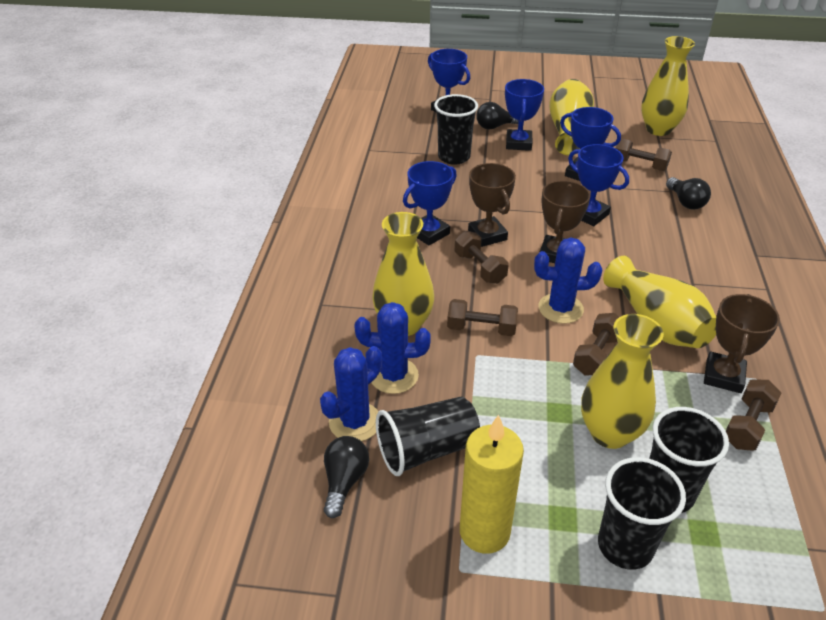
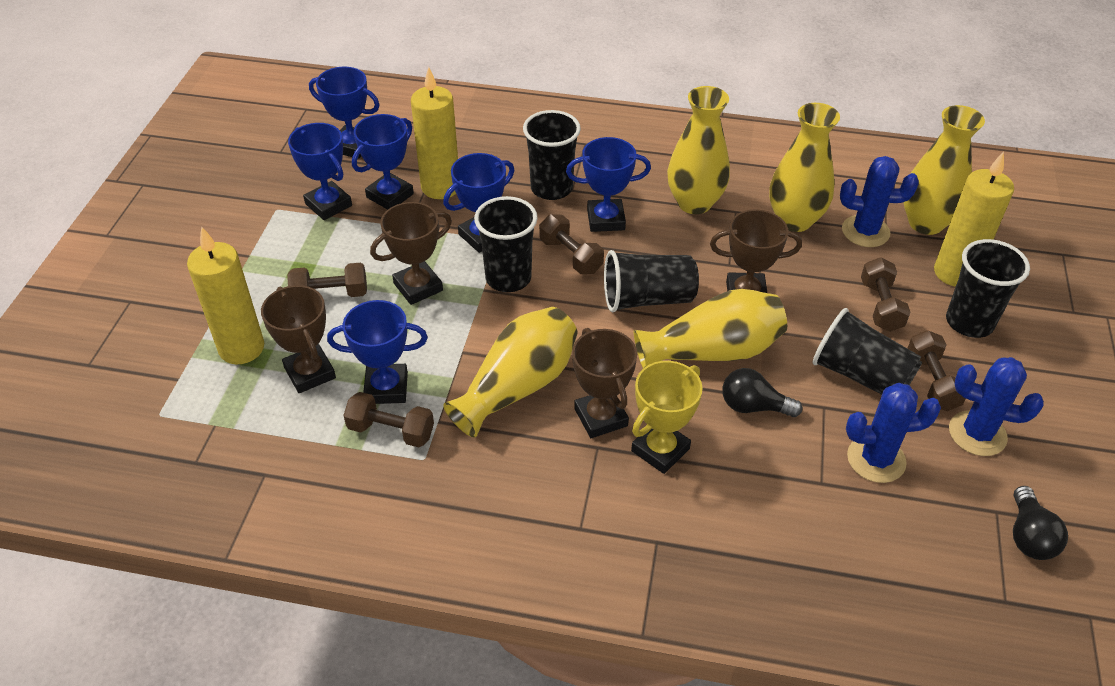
black cup: 4 -> 5
black light bulb: 3 -> 2
blue trophy: 5 -> 6
brown trophy: 3 -> 4
yellow candle: 1 -> 3
yellow trophy: 0 -> 1

